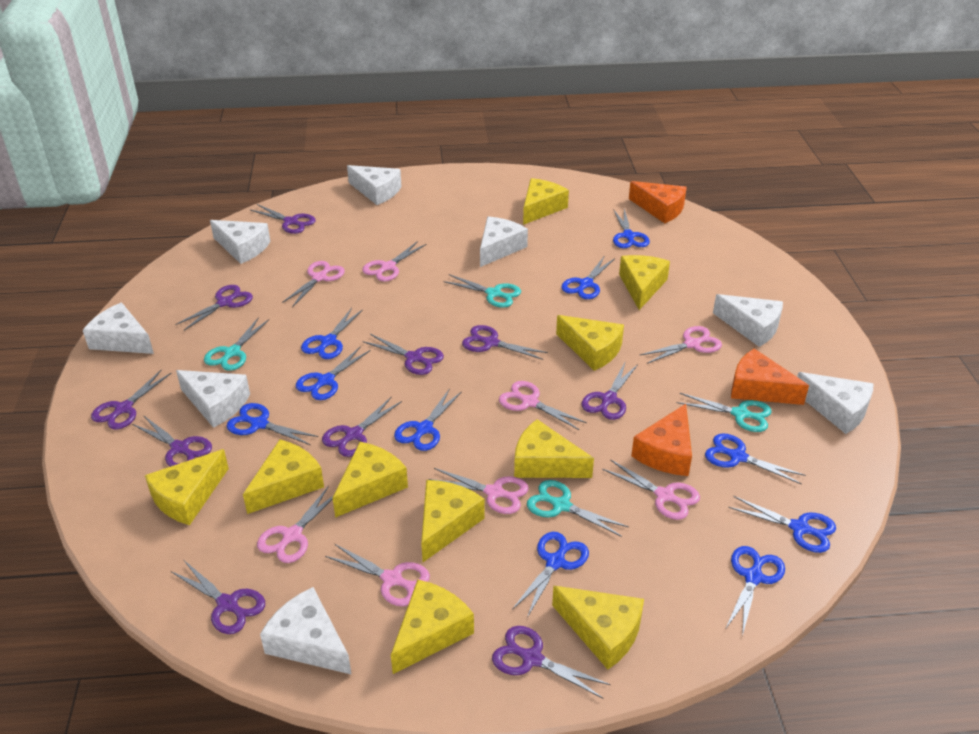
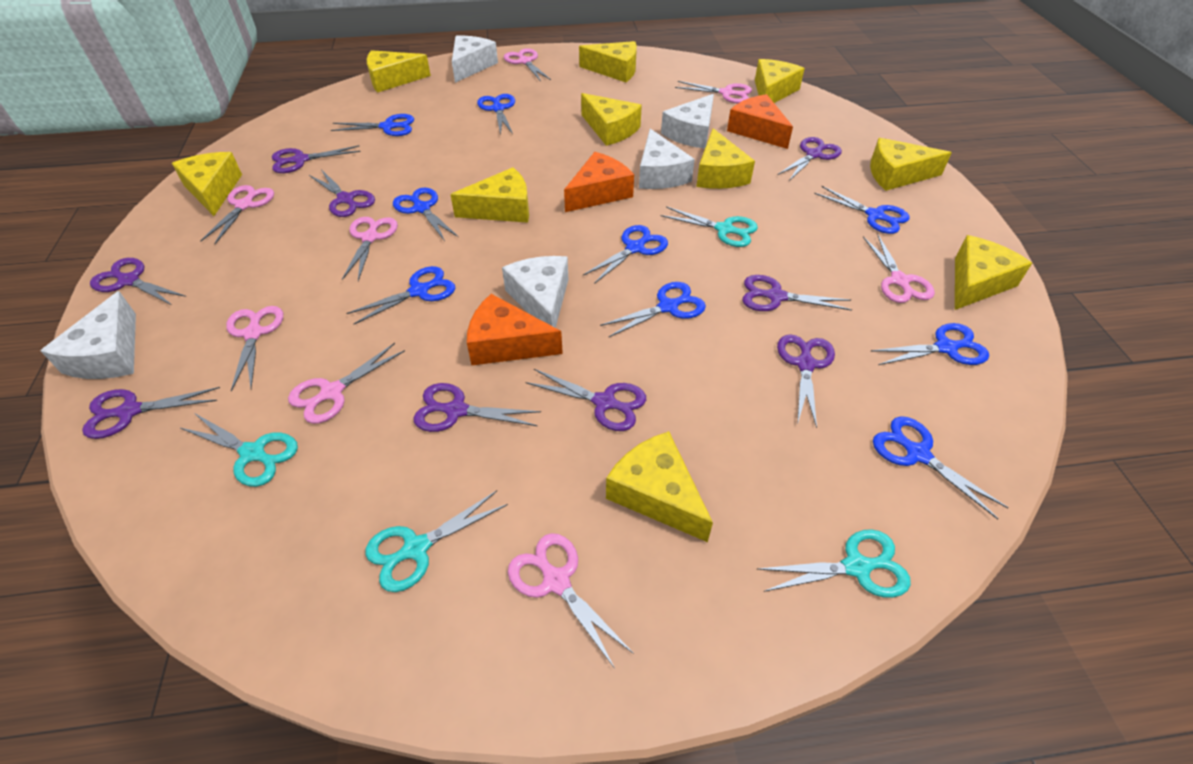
blue scissors: 10 -> 9
purple scissors: 10 -> 9
white cheese: 8 -> 5

